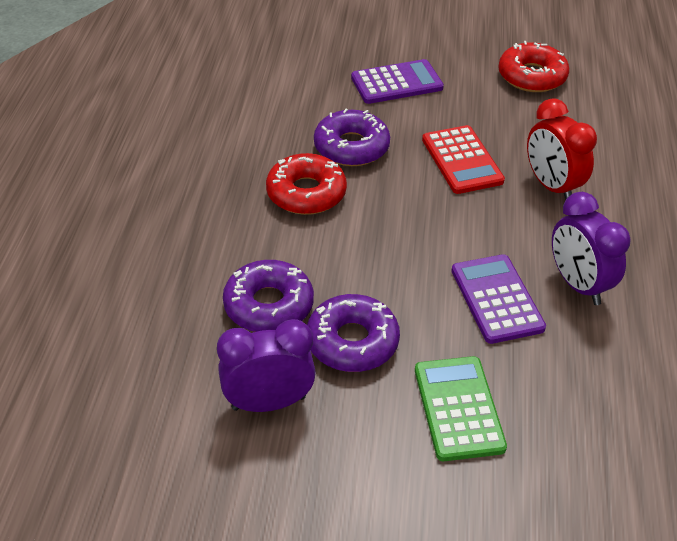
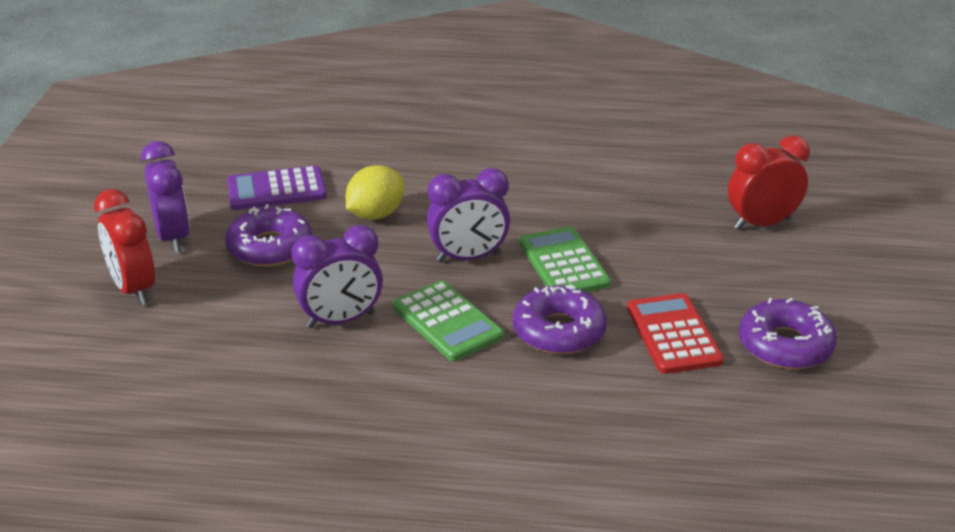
green calculator: 1 -> 2
purple calculator: 2 -> 1
purple clock: 2 -> 3
red clock: 1 -> 2
red donut: 2 -> 0
yellow lemon: 0 -> 1

